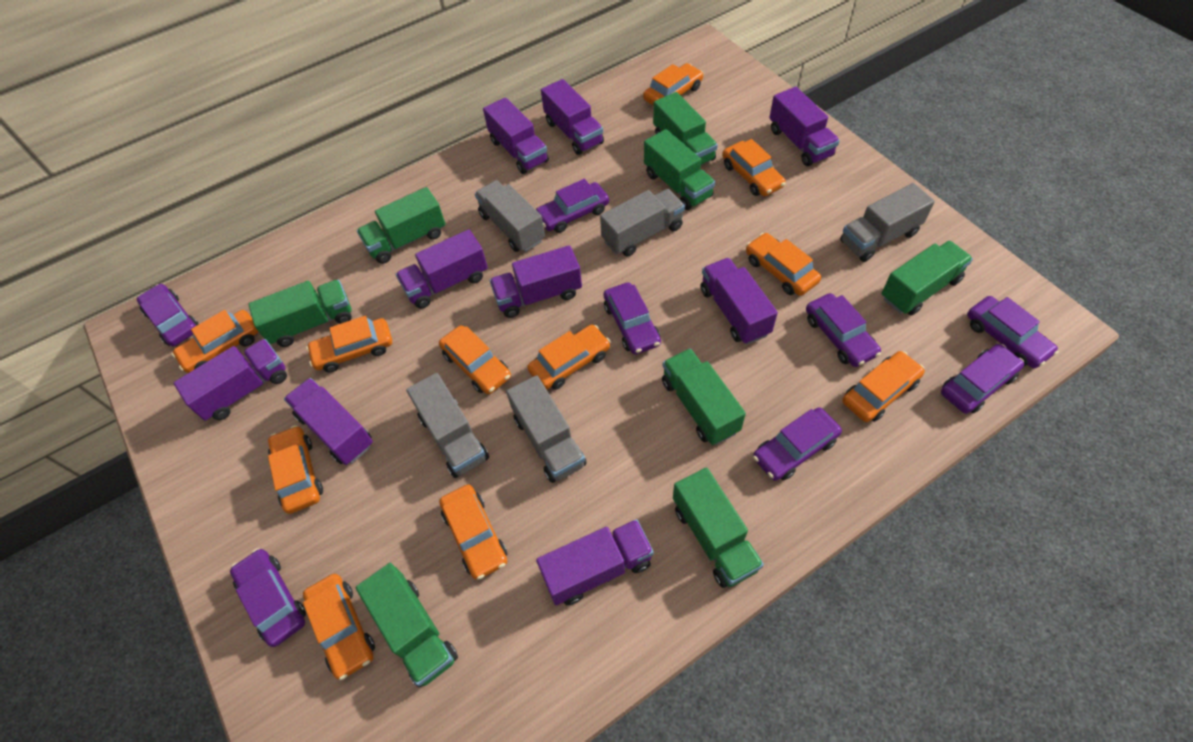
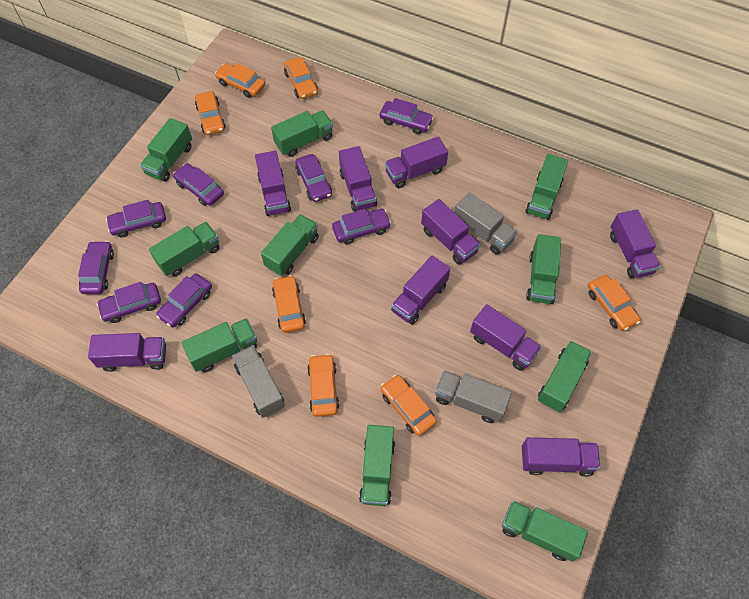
green truck: 8 -> 10
grey truck: 5 -> 3
orange car: 11 -> 7

